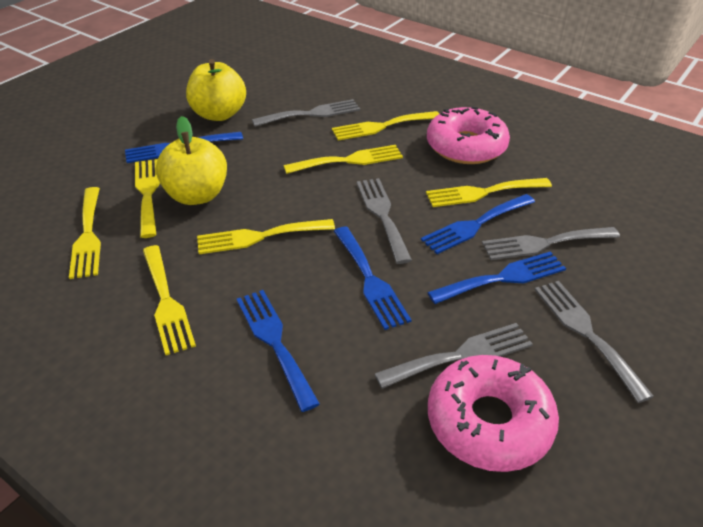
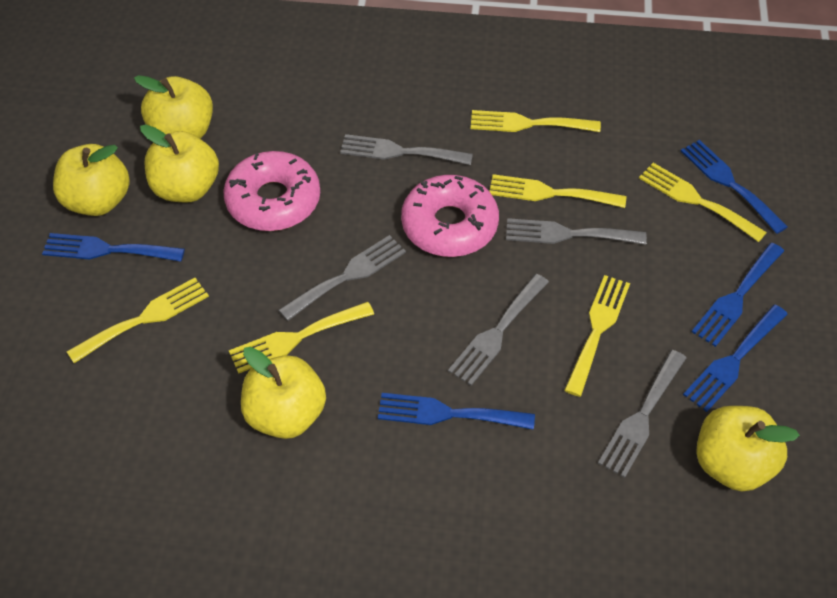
yellow apple: 2 -> 5
yellow fork: 7 -> 6

